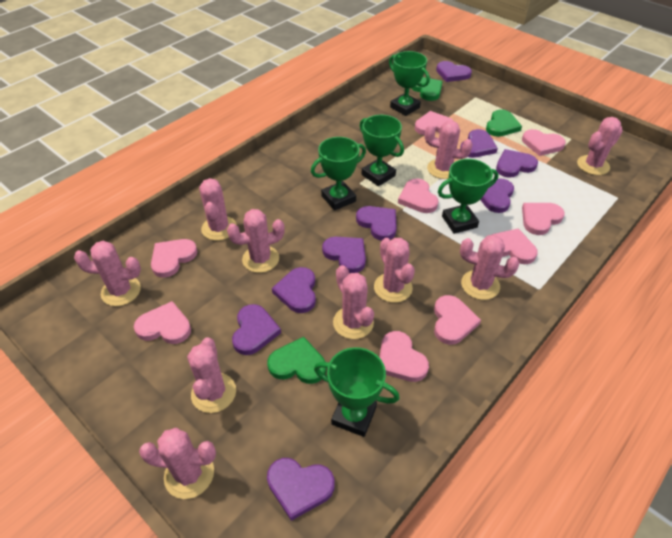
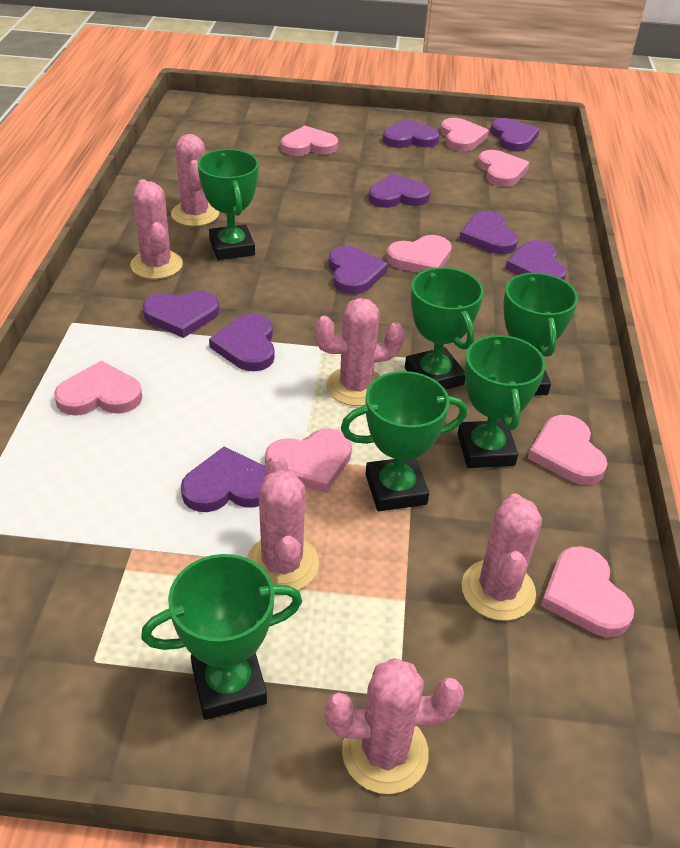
green heart: 3 -> 0
green trophy: 5 -> 6
pink cactus: 10 -> 6
pink heart: 9 -> 8

